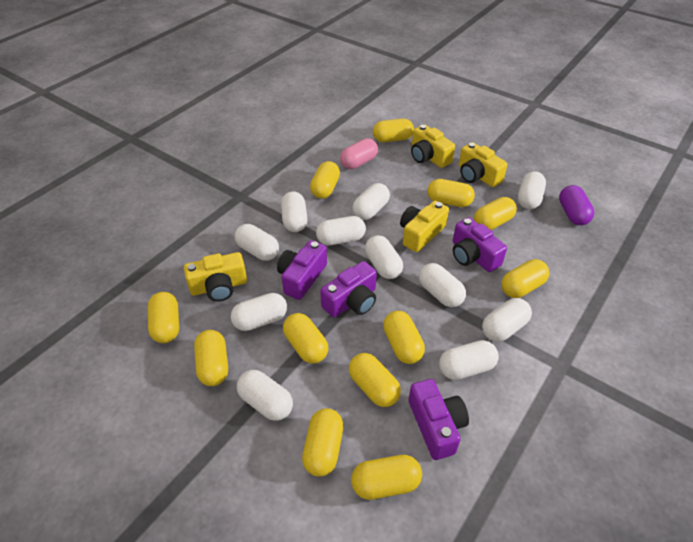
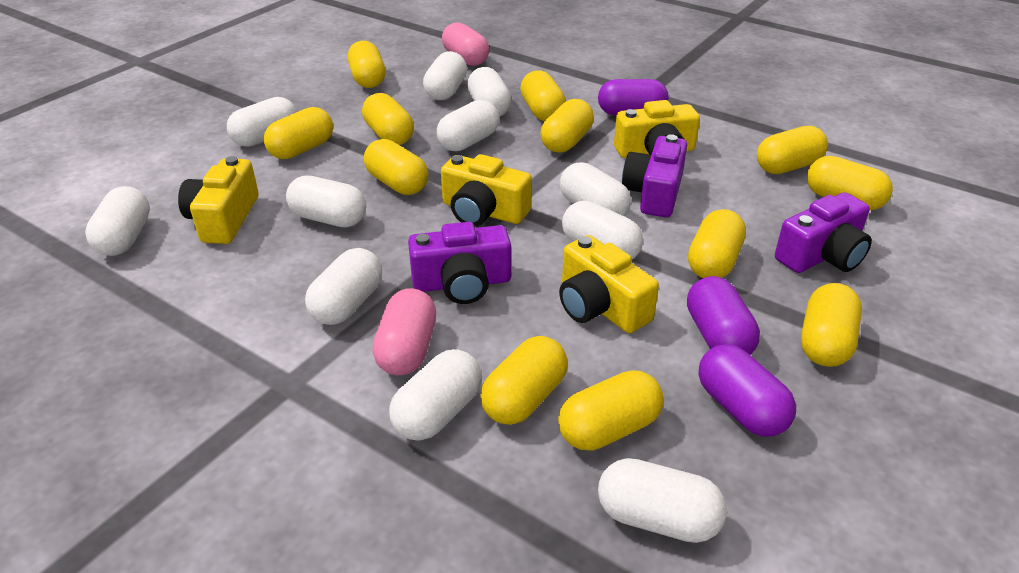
pink capsule: 1 -> 2
purple camera: 4 -> 3
purple capsule: 1 -> 3

